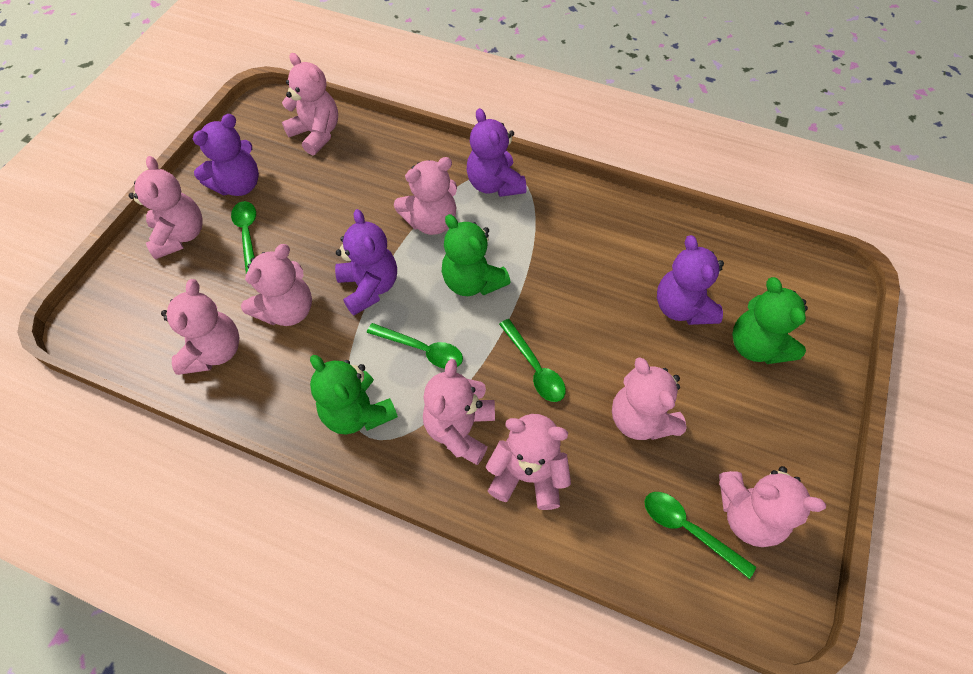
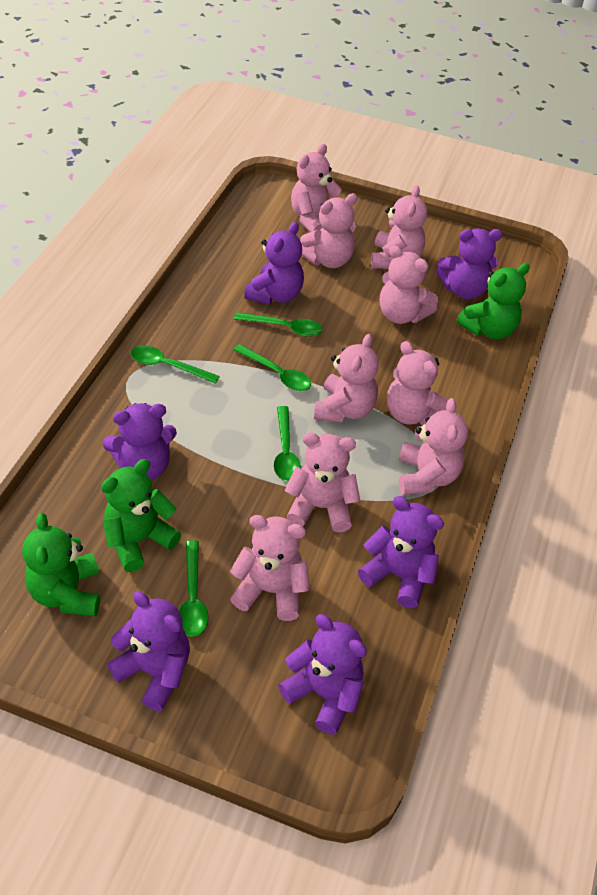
green spoon: 4 -> 5
purple teddy bear: 4 -> 6

